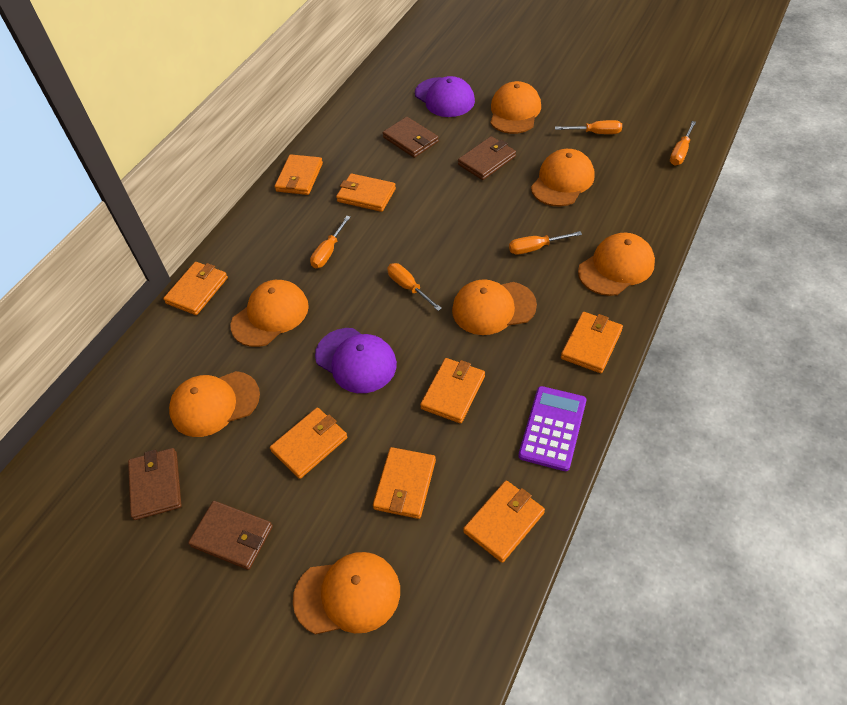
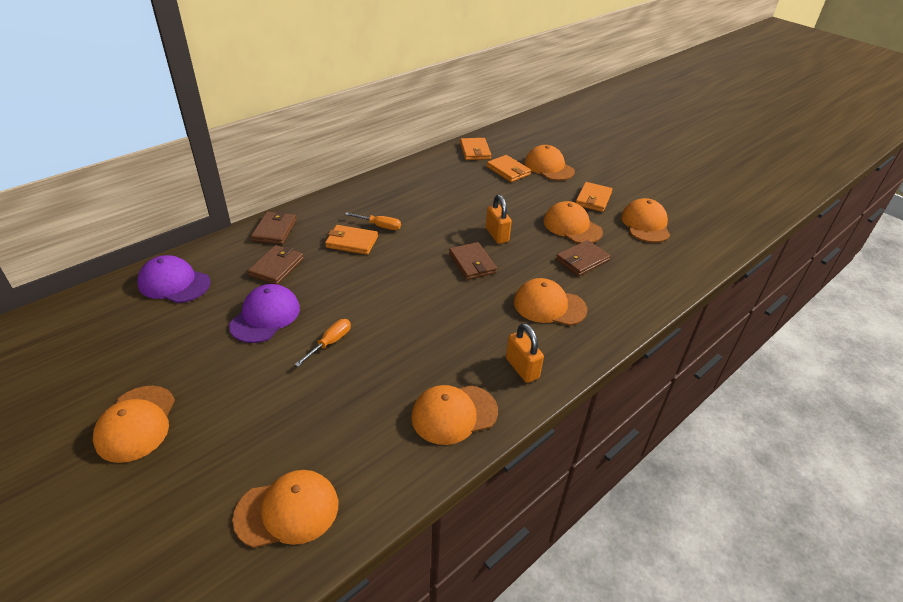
orange padlock: 0 -> 2
orange screwdriver: 5 -> 2
orange wallet: 8 -> 4
purple calculator: 1 -> 0

